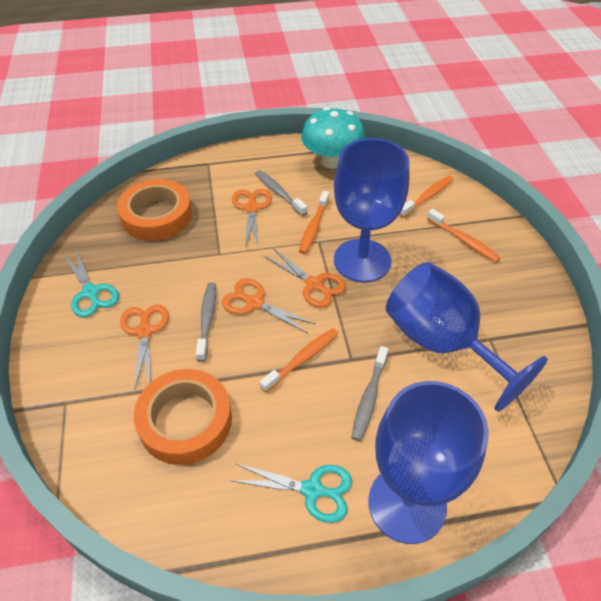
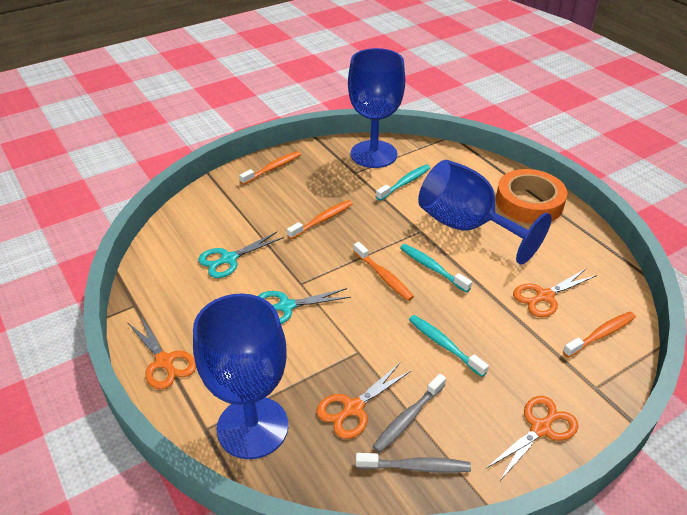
grey toothbrush: 3 -> 2
orange tape: 2 -> 1
turquoise mushroom: 1 -> 0
turquoise toothbrush: 0 -> 3

